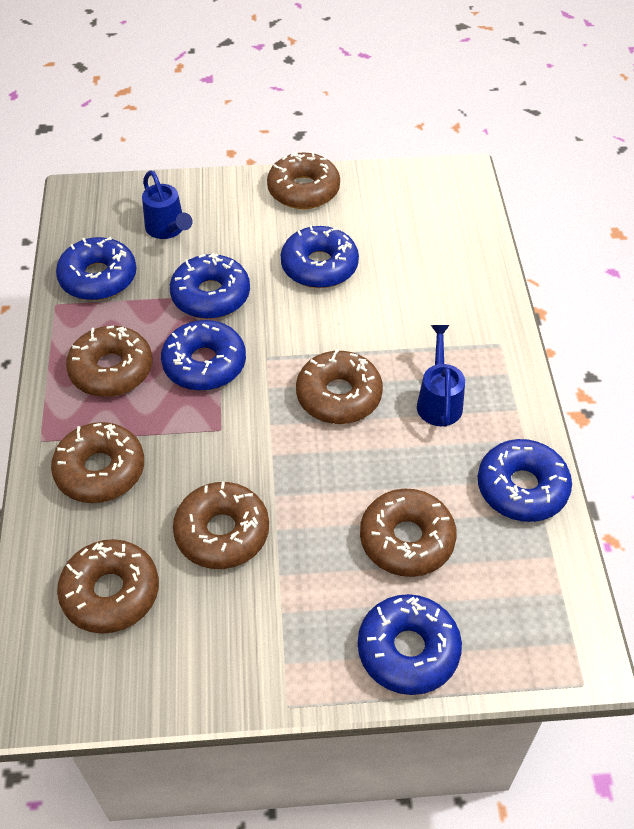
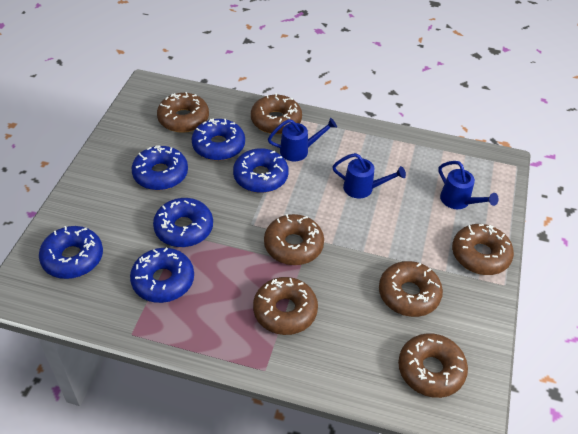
blue watering can: 2 -> 3

